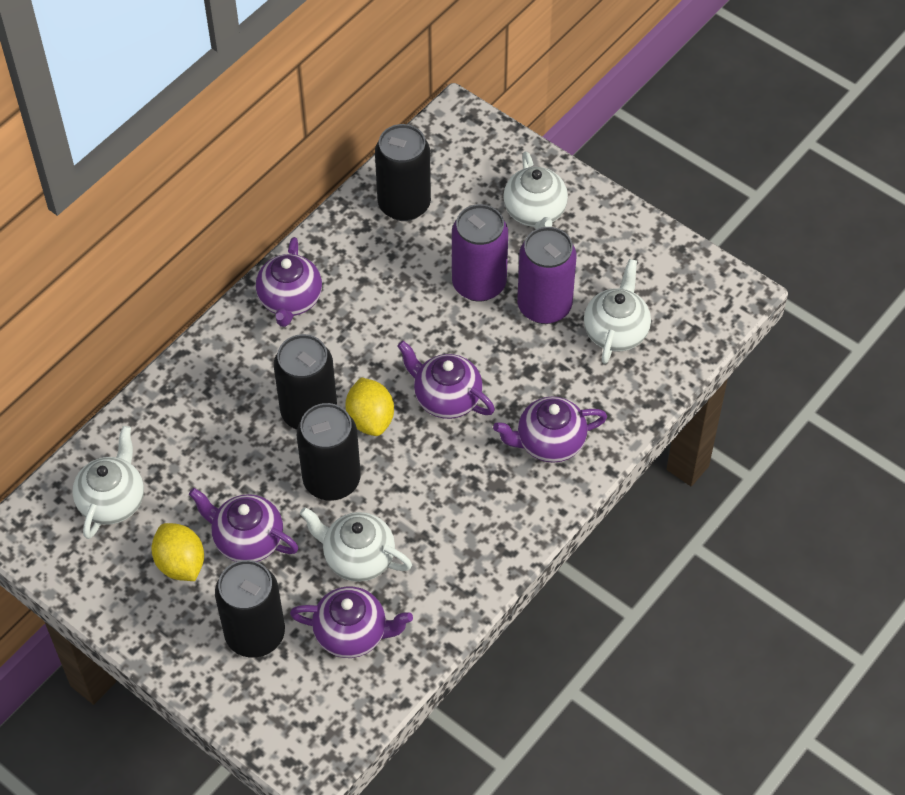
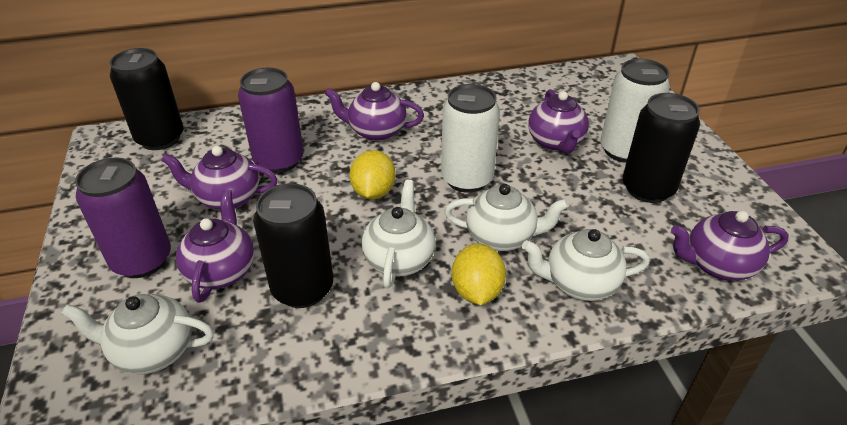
black can: 4 -> 3
white can: 0 -> 2

